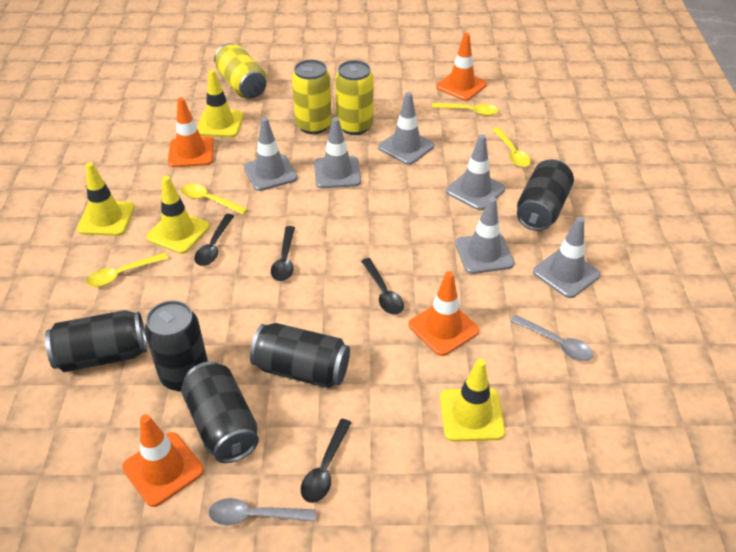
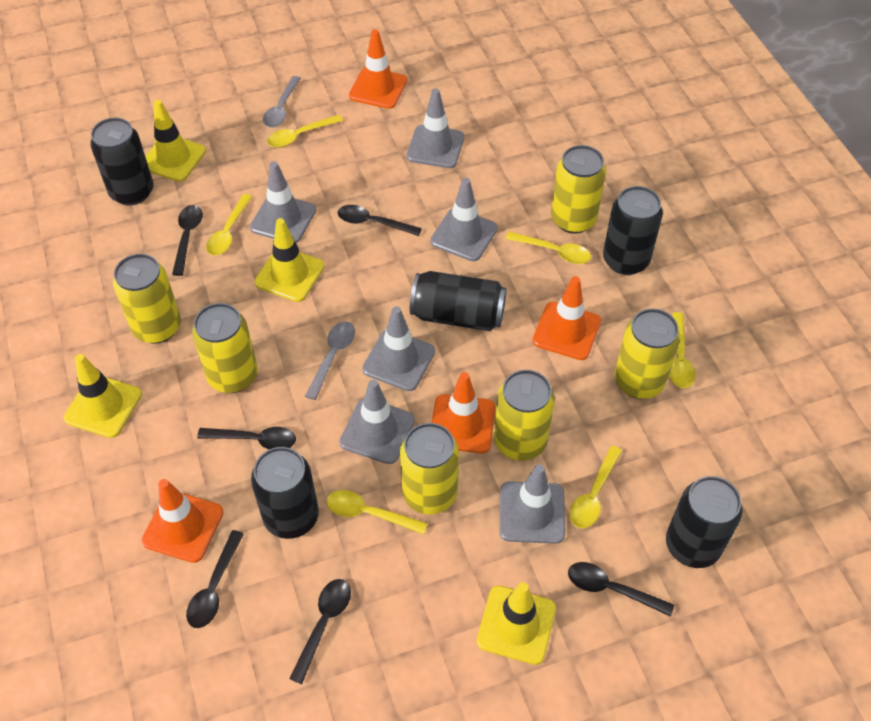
black spoon: 4 -> 6
yellow can: 3 -> 6
yellow spoon: 4 -> 6

